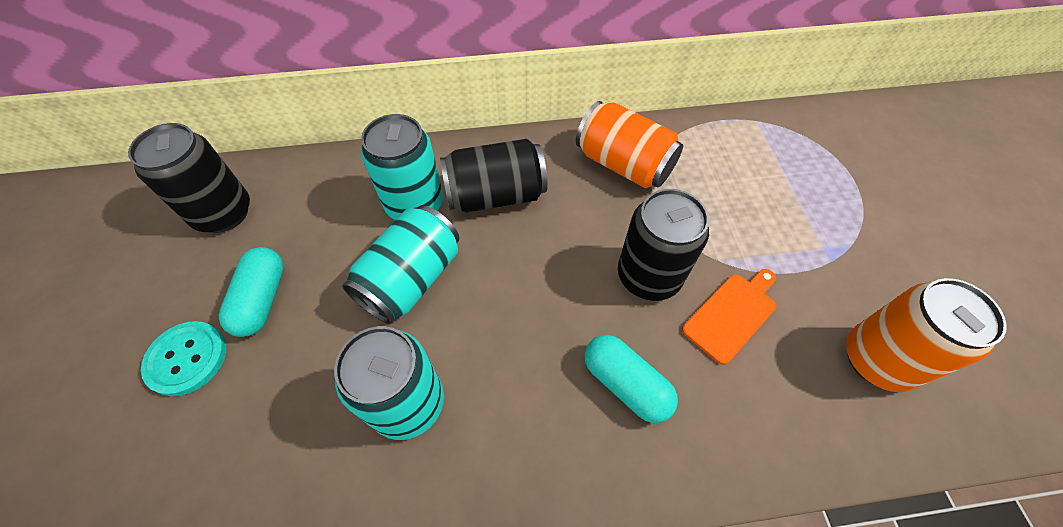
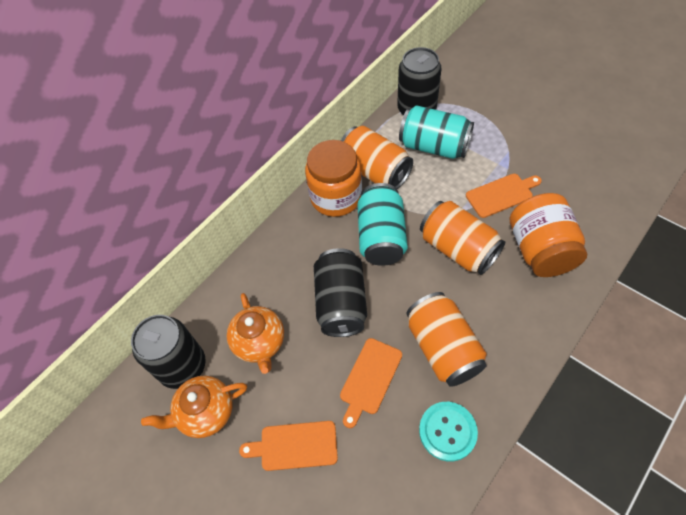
orange can: 2 -> 3
orange cutting board: 1 -> 3
orange jar: 0 -> 2
orange teapot: 0 -> 2
turquoise can: 3 -> 2
turquoise capsule: 2 -> 0

